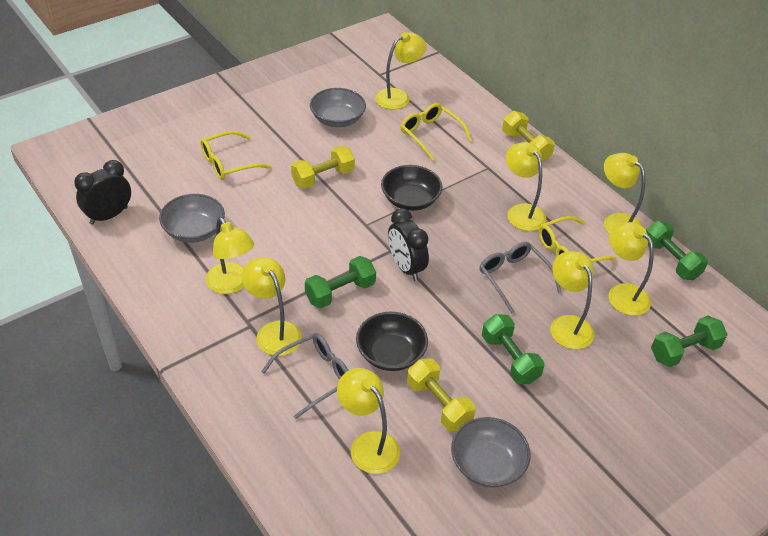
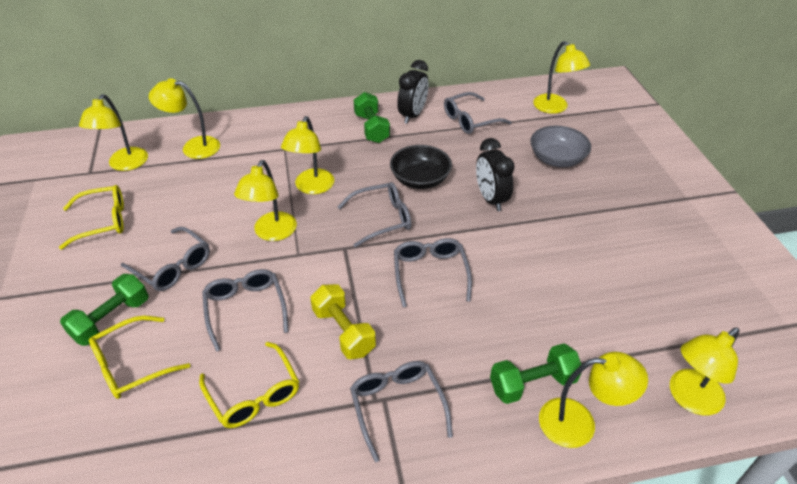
black bowl: 2 -> 1
green dumbbell: 4 -> 3
grey bowl: 3 -> 1
grey glasses: 2 -> 6
yellow dumbbell: 3 -> 1
yellow lamp: 8 -> 7

